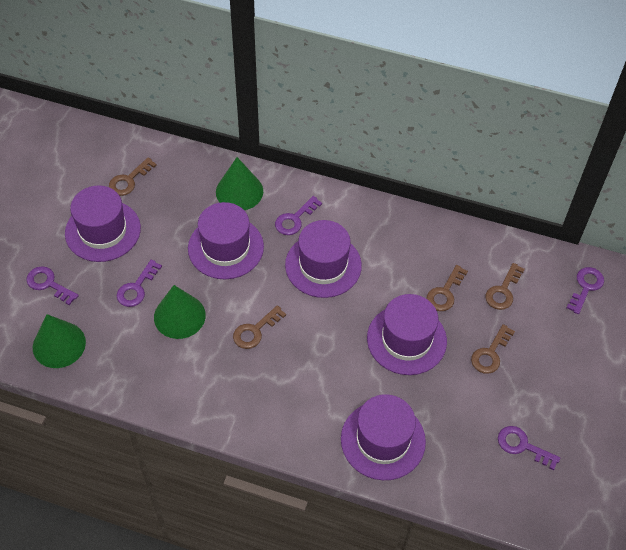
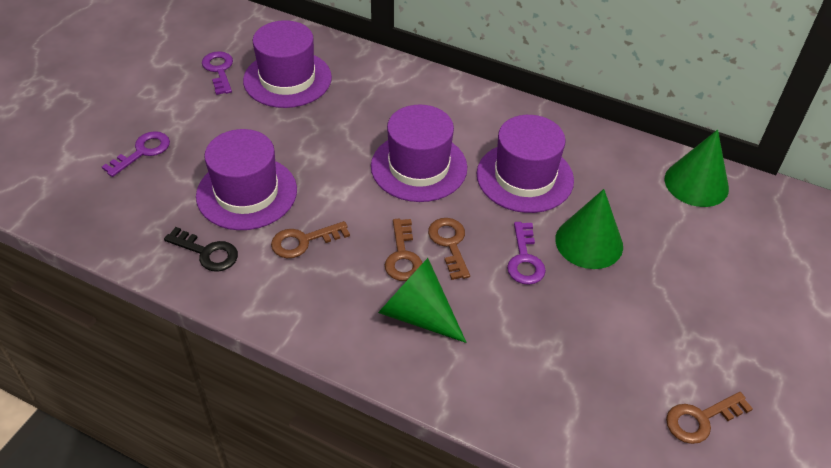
black key: 0 -> 1
brown key: 5 -> 4
purple hat: 5 -> 4
purple key: 5 -> 3

